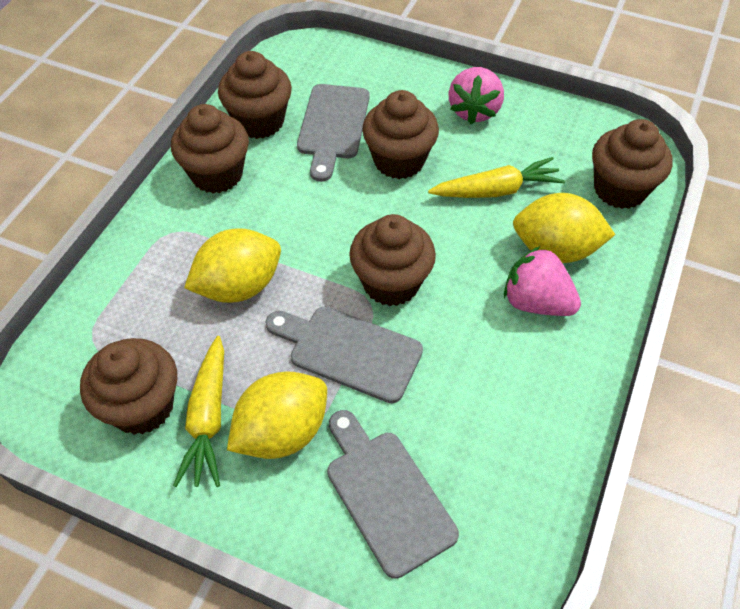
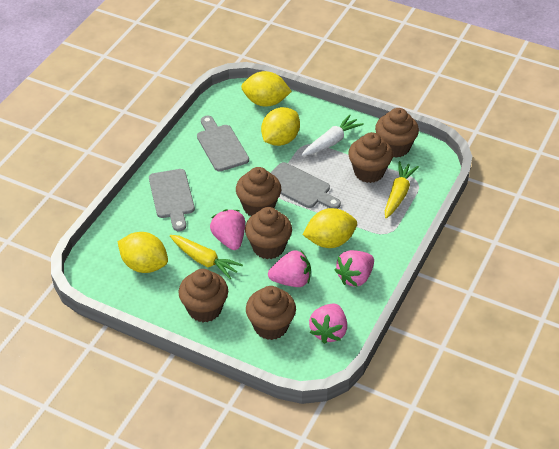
pink strawberry: 2 -> 4
white carrot: 0 -> 1
yellow lemon: 3 -> 4

